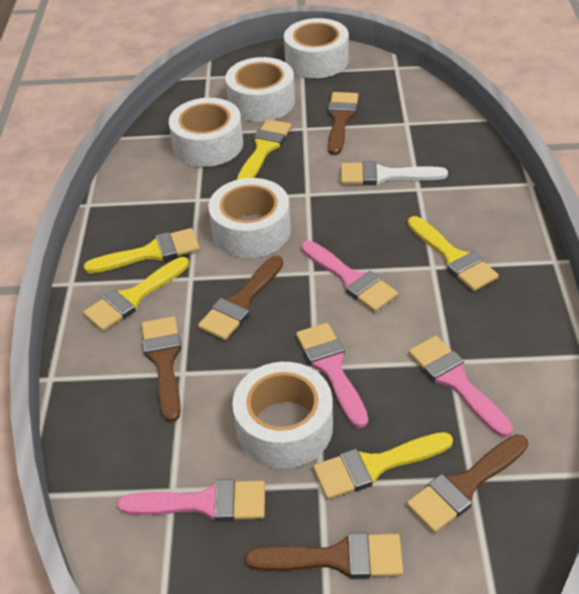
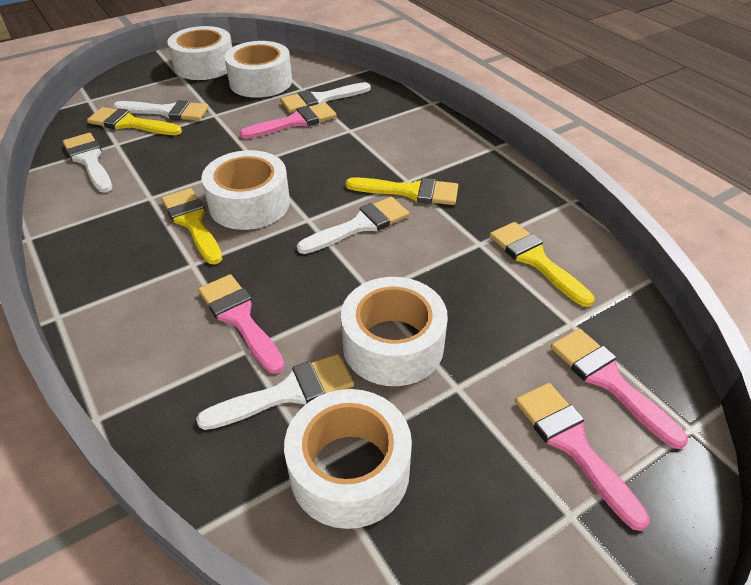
brown brush: 5 -> 0
white brush: 1 -> 5
yellow brush: 5 -> 4

